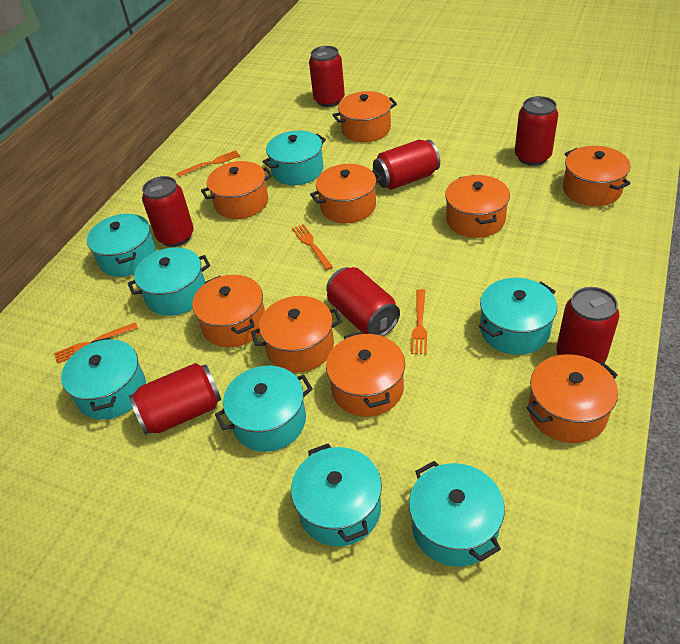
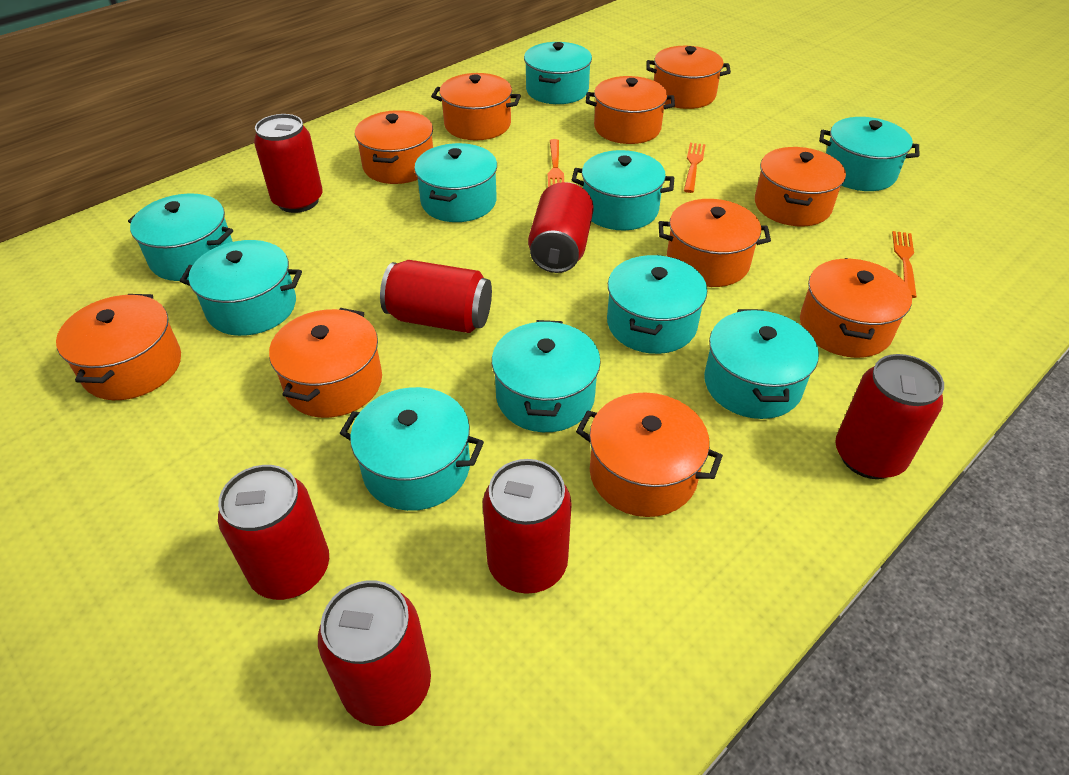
orange fork: 4 -> 3
orange pot: 9 -> 10
turquoise pot: 8 -> 10

